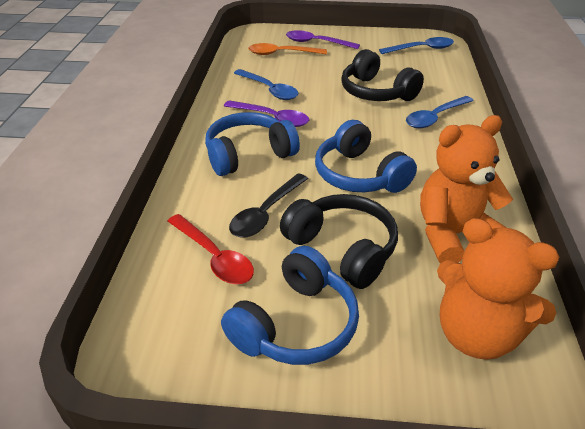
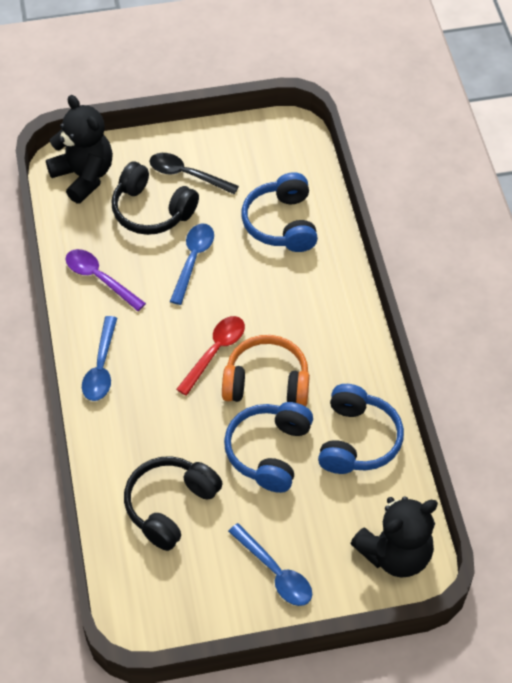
black teddy bear: 0 -> 2
orange headphones: 0 -> 1
orange spoon: 1 -> 0
orange teddy bear: 2 -> 0
purple spoon: 2 -> 1

